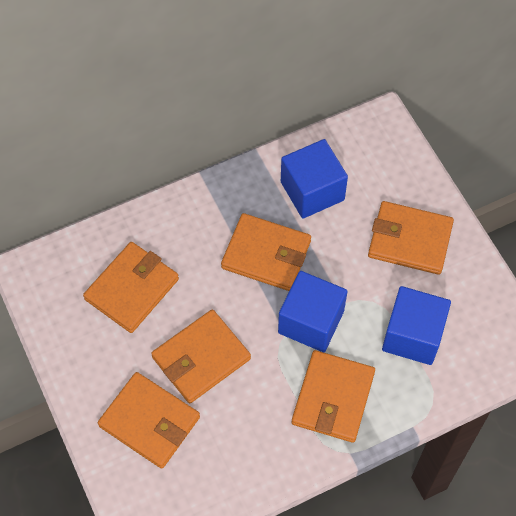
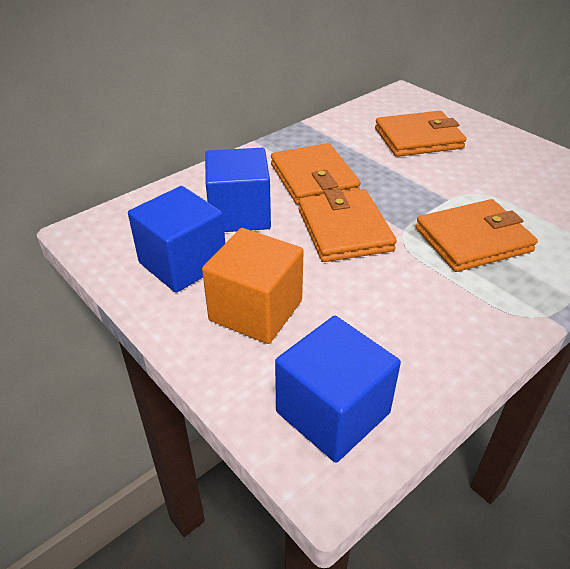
orange cube: 0 -> 1
orange wallet: 6 -> 4

